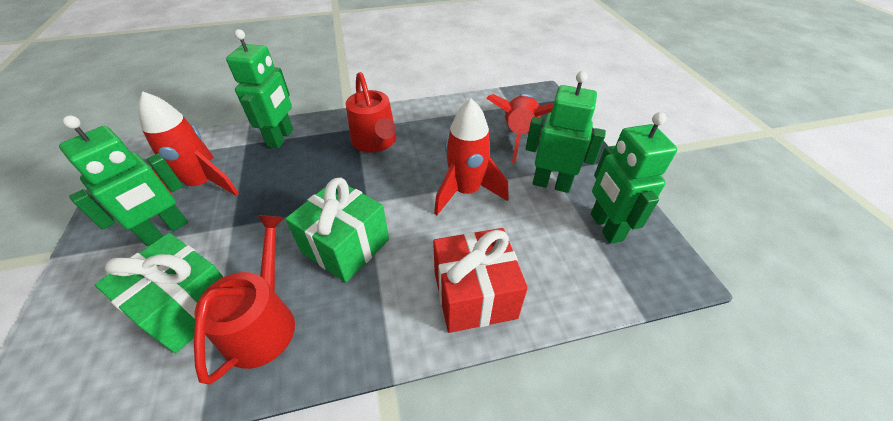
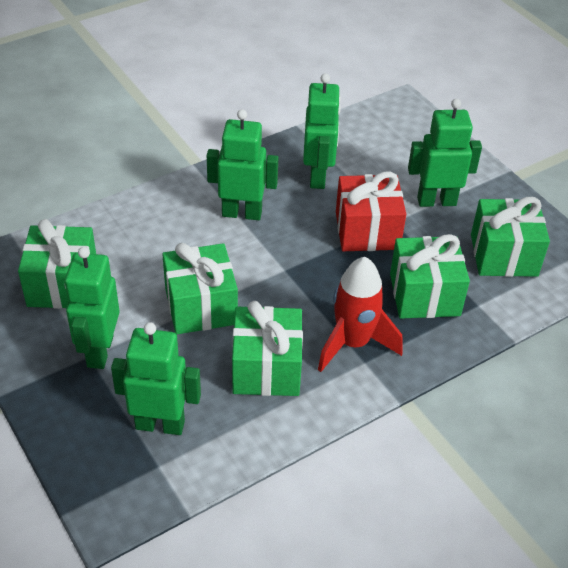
green gift: 2 -> 5
green robot: 4 -> 5
red rocket: 3 -> 1
red watering can: 2 -> 0

